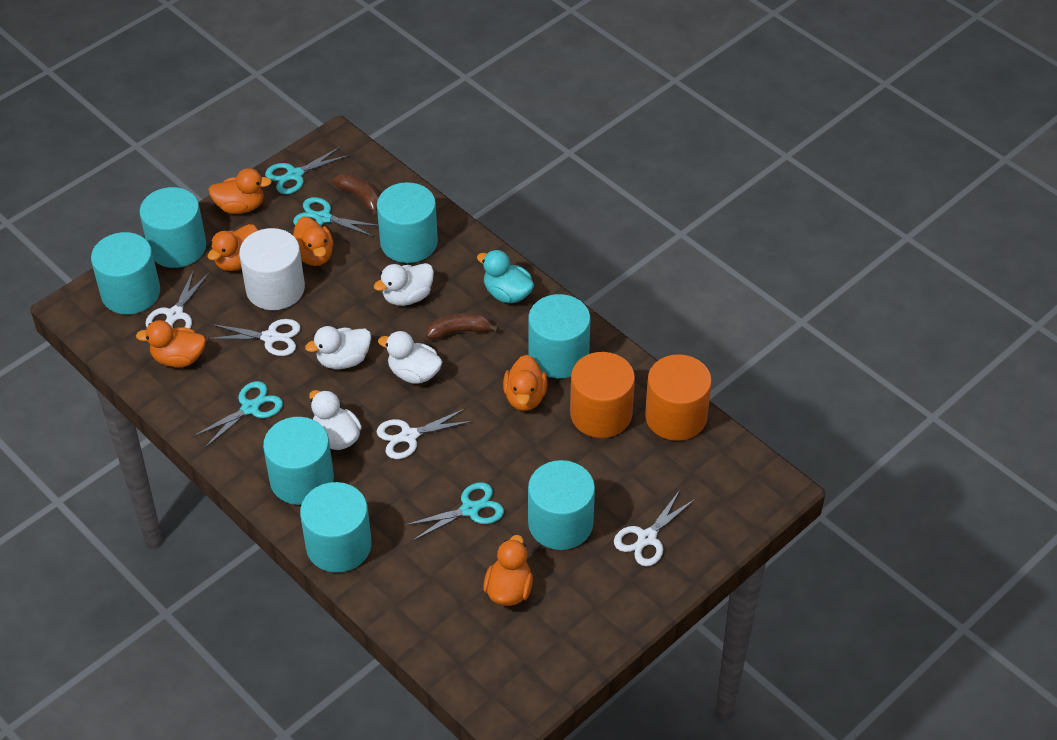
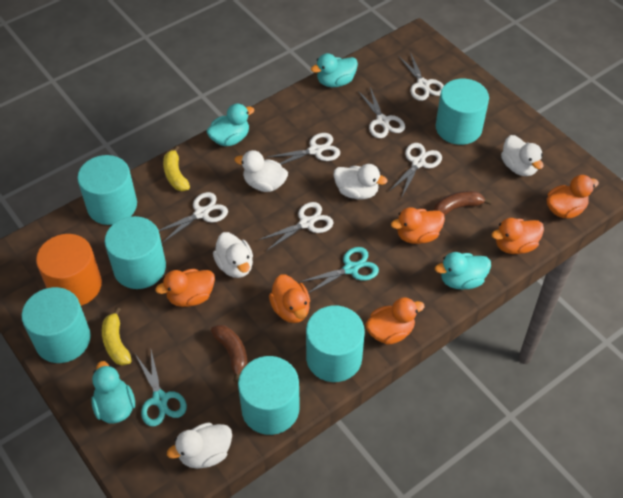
orange cylinder: 2 -> 1
turquoise cylinder: 7 -> 6
turquoise duck: 1 -> 4
turquoise scissors: 4 -> 2
white cylinder: 1 -> 0
white duck: 4 -> 5
white scissors: 4 -> 6
yellow banana: 0 -> 2

